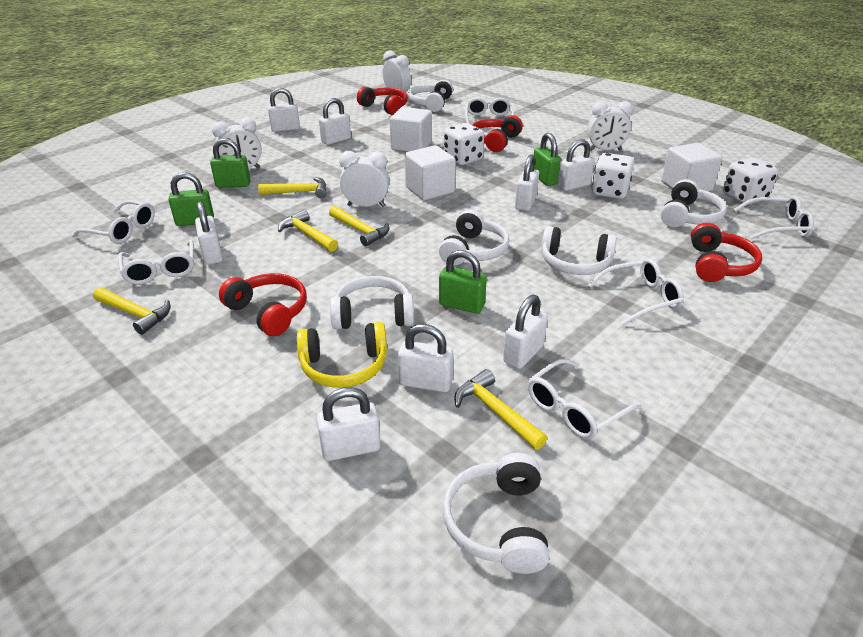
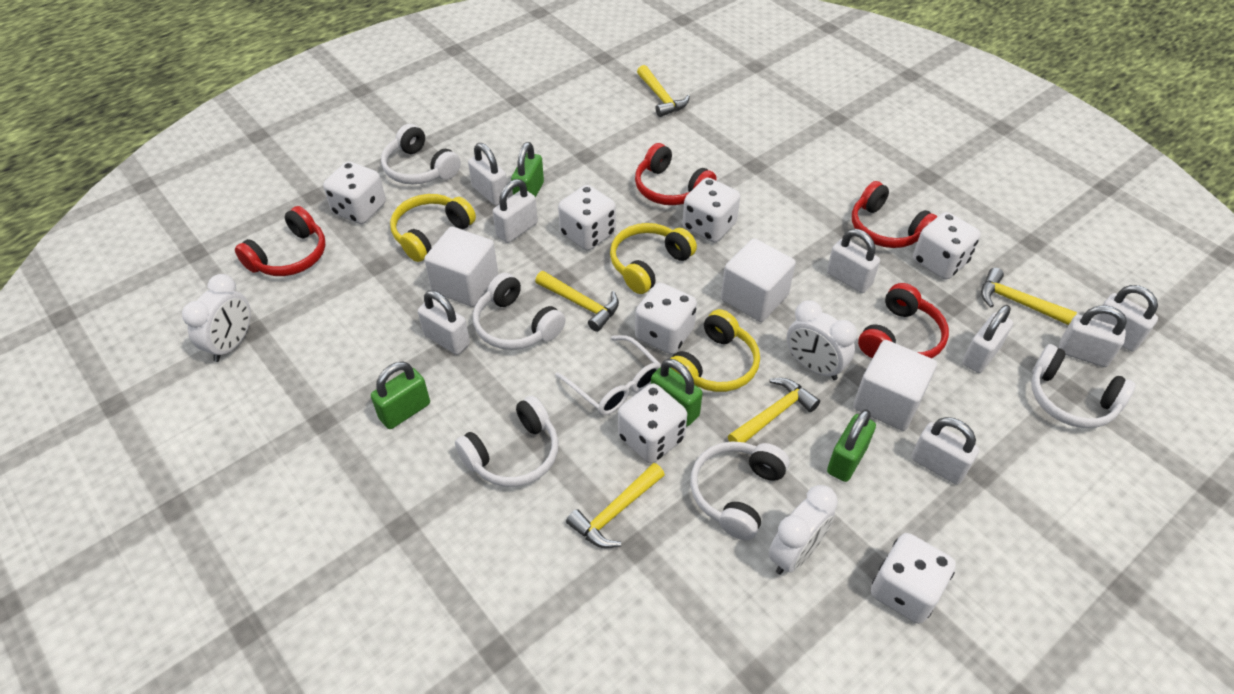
white clock: 4 -> 3
white dice: 3 -> 7
white glasses: 6 -> 1
white headphones: 6 -> 5
yellow headphones: 1 -> 3

